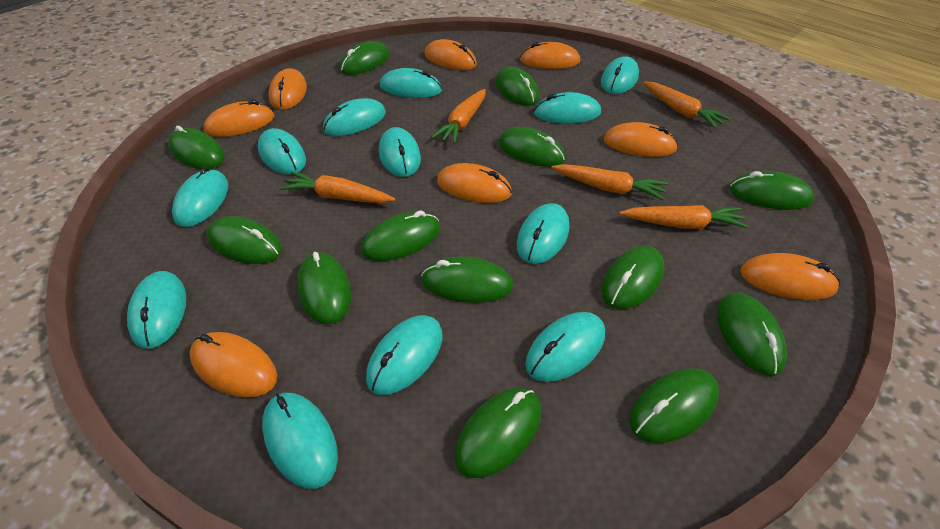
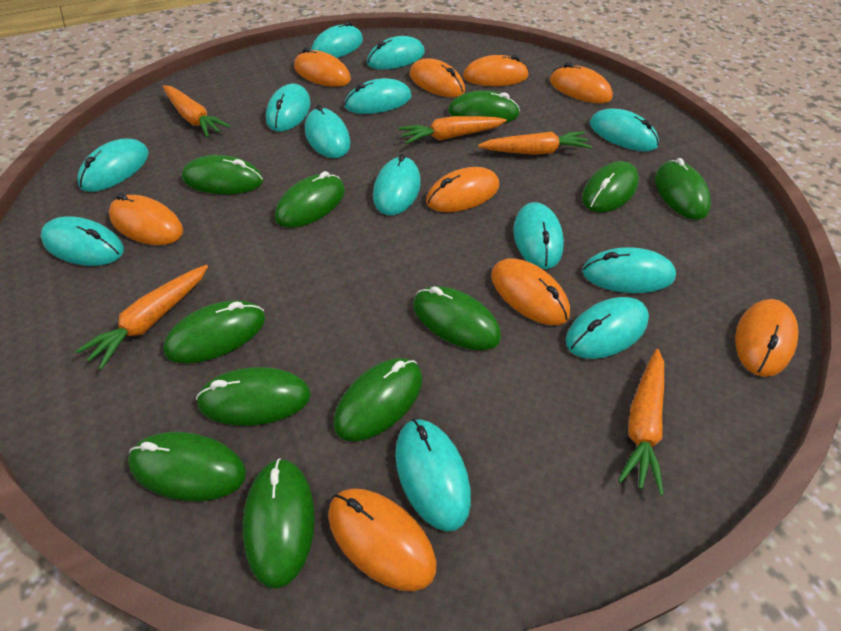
green mouse: 13 -> 11
orange mouse: 8 -> 9
turquoise mouse: 12 -> 13

